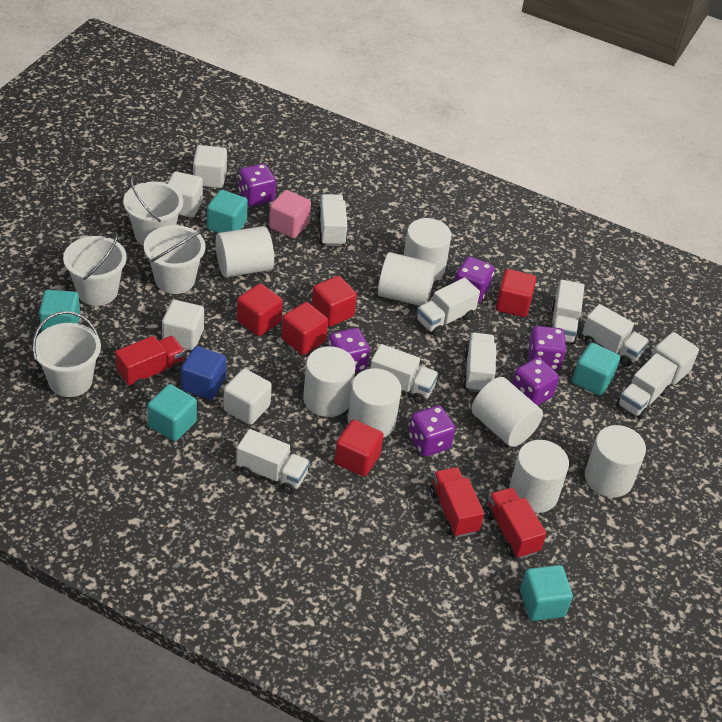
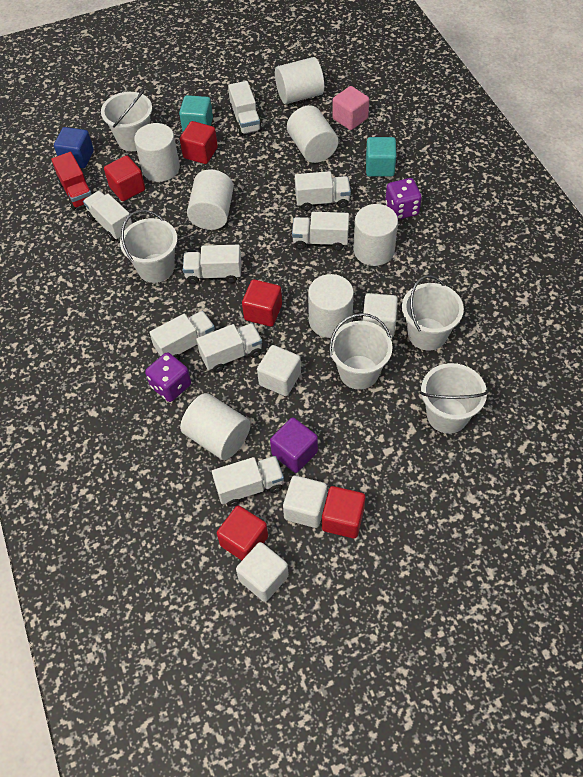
purple cube: 0 -> 1
purple dice: 6 -> 2
red truck: 3 -> 1
turquoise cube: 5 -> 2
white bucket: 4 -> 5
white cube: 5 -> 4
white cylinder: 8 -> 7

